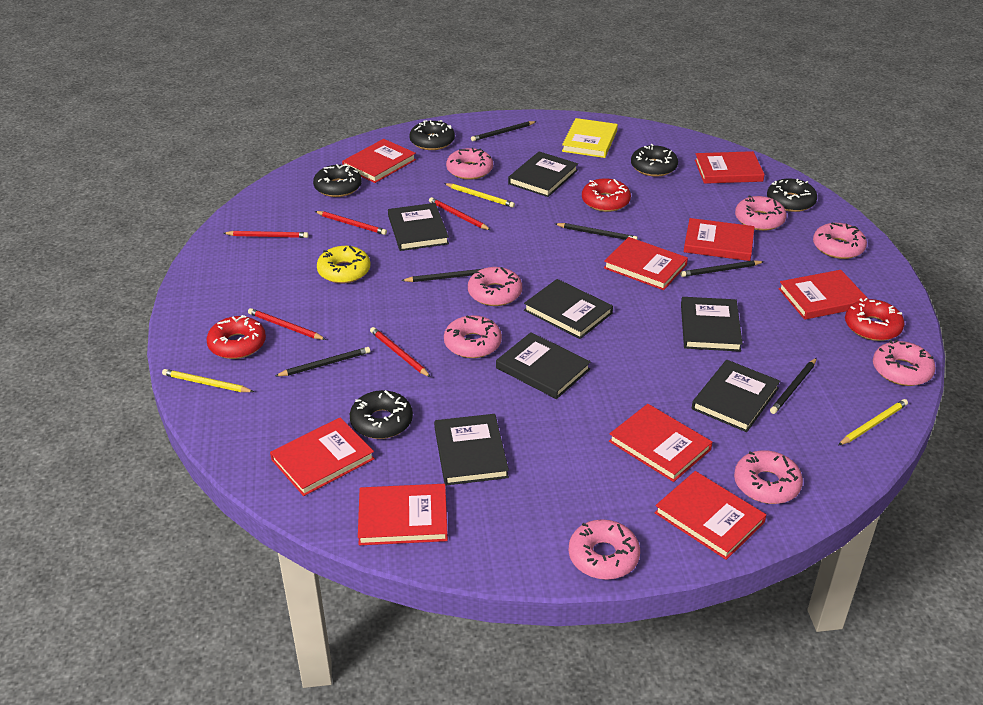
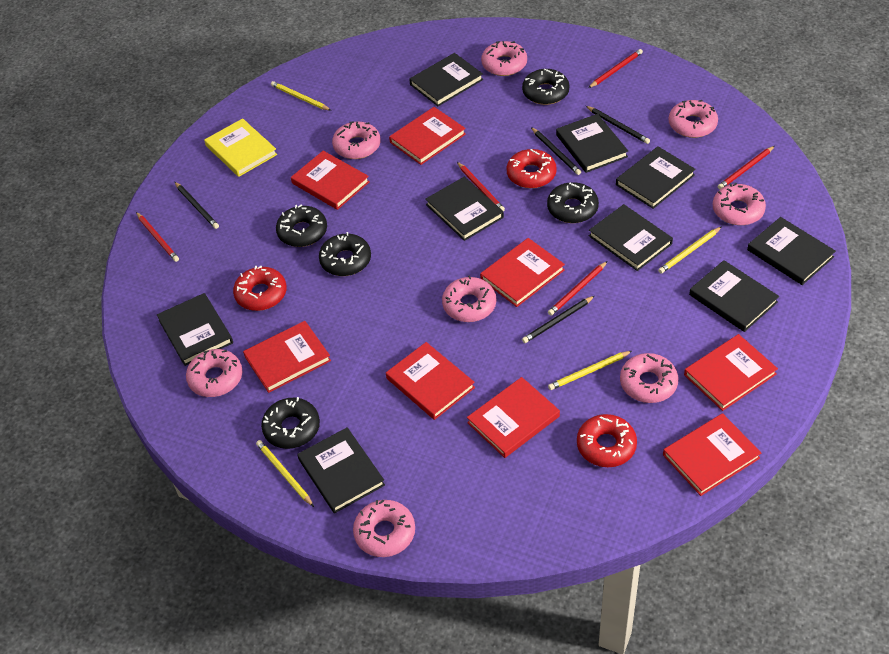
black book: 7 -> 9
black pencil: 6 -> 4
red book: 9 -> 8
yellow donut: 1 -> 0
yellow pencil: 3 -> 4

